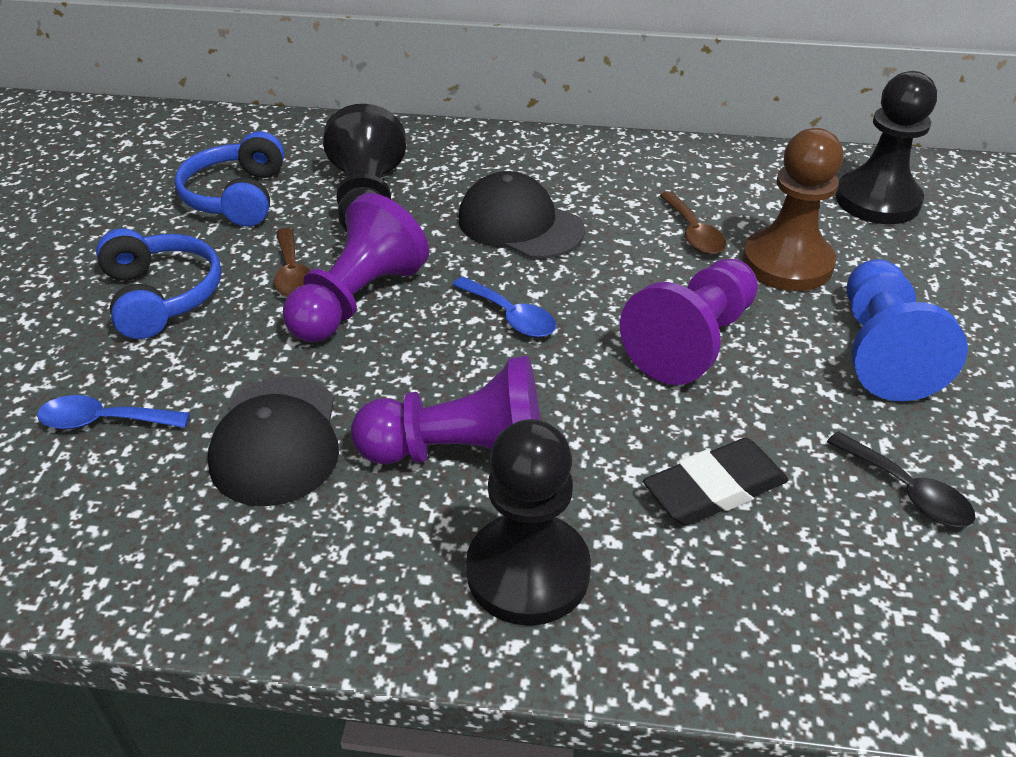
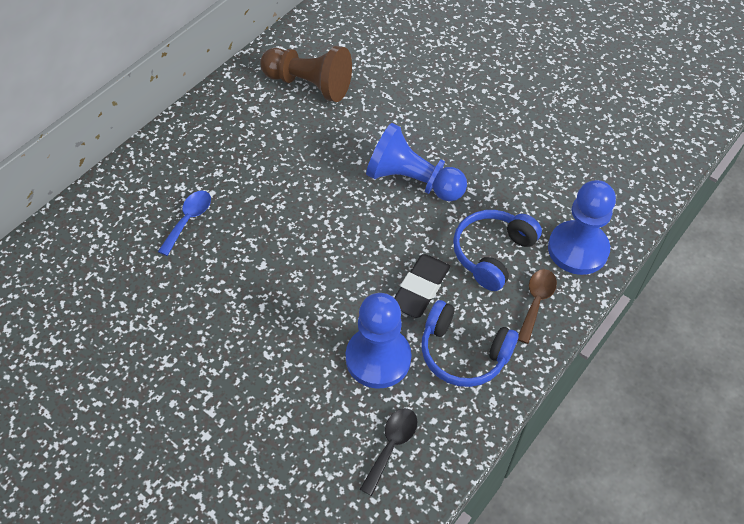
black cap: 2 -> 0
black pawn: 3 -> 0
blue pawn: 1 -> 3
blue spoon: 2 -> 1
brown spoon: 2 -> 1
purple pawn: 3 -> 0

